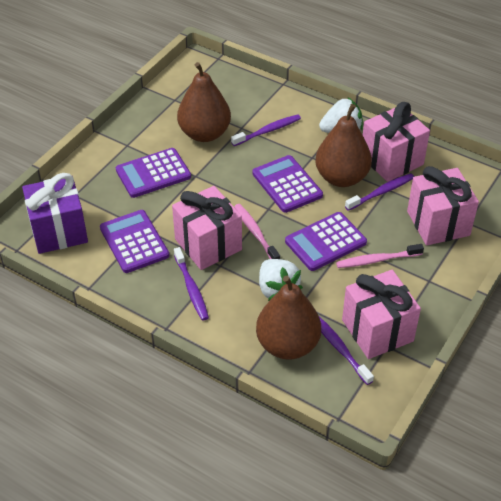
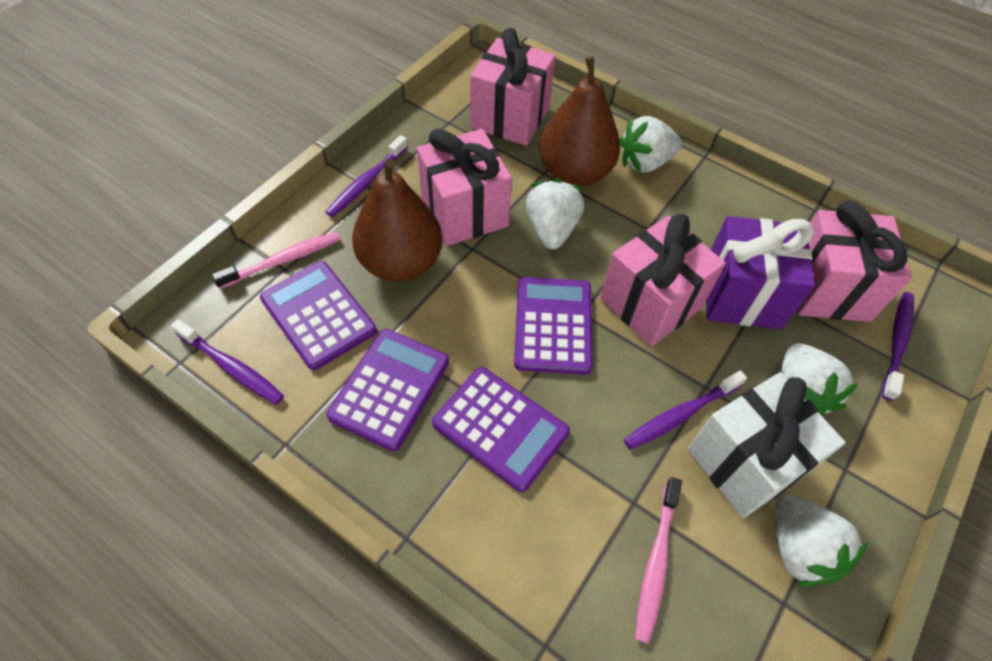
brown pear: 3 -> 2
white gift: 0 -> 1
white strawberry: 2 -> 4

